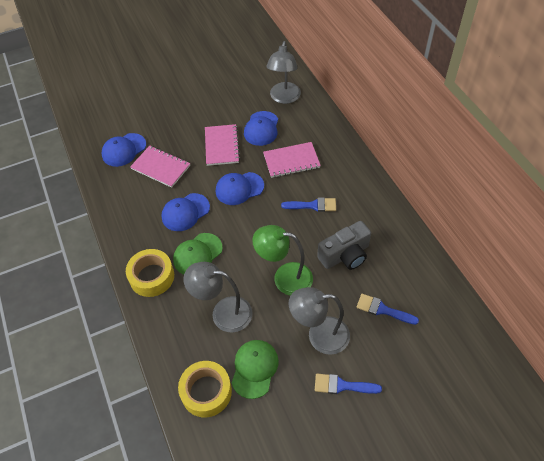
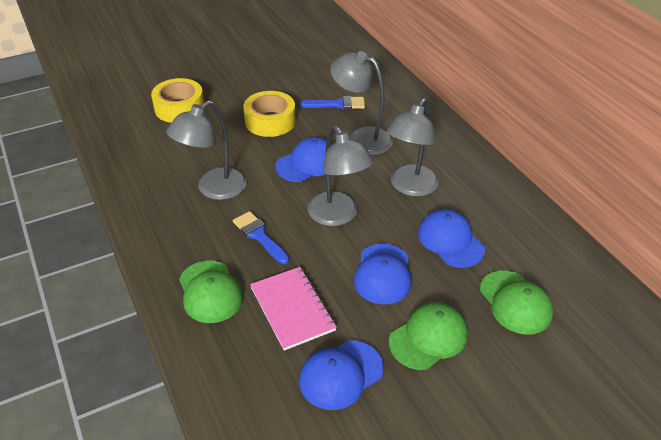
blue brush: 3 -> 2
green cap: 2 -> 3
green lamp: 1 -> 0
grey camera: 1 -> 0
grey lamp: 3 -> 4
pink notebook: 3 -> 1

